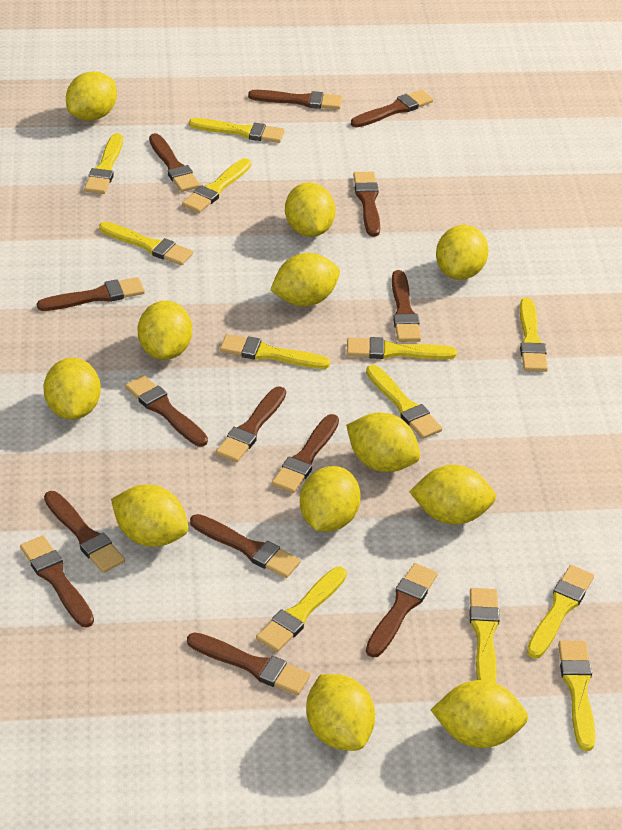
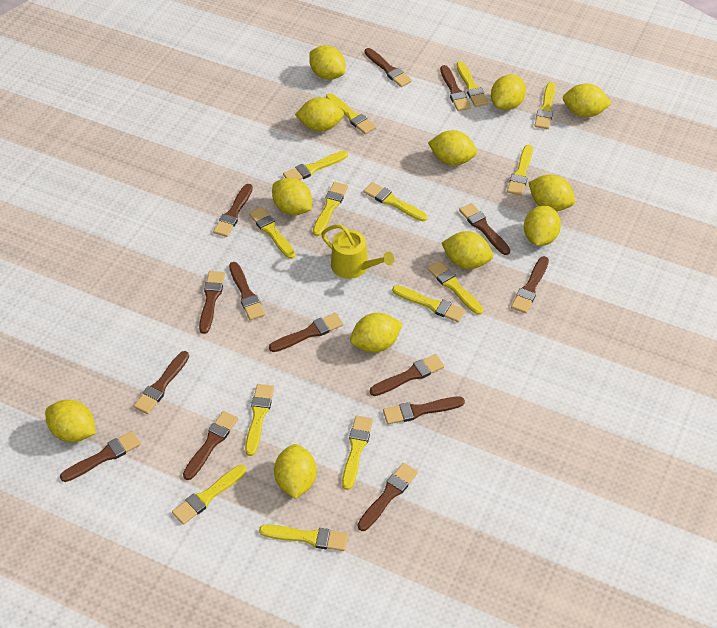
yellow brush: 12 -> 14
yellow watering can: 0 -> 1

